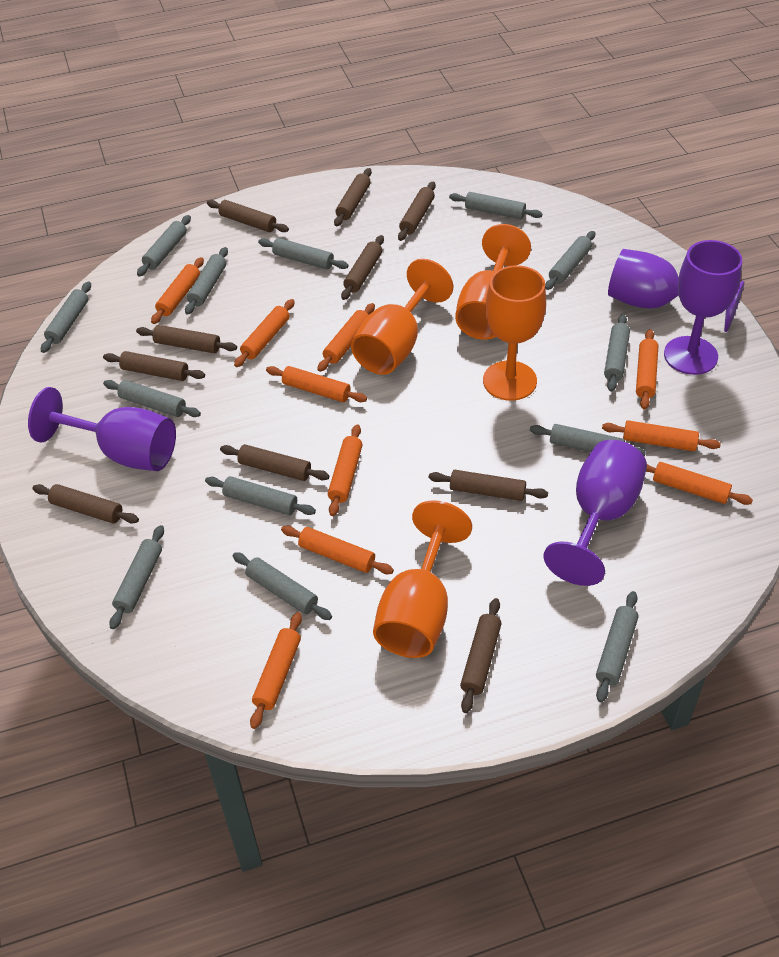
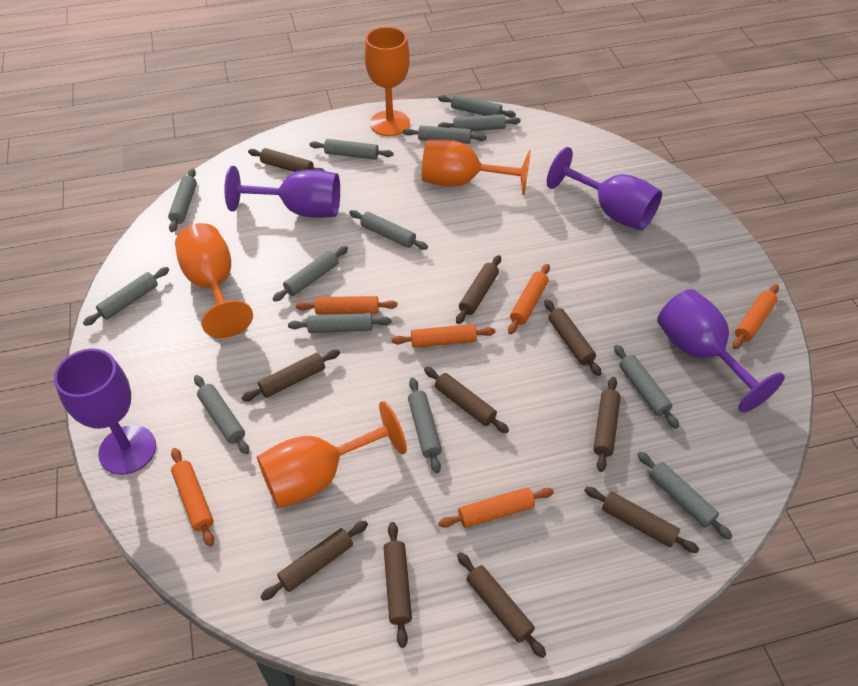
orange rolling pin: 10 -> 6

